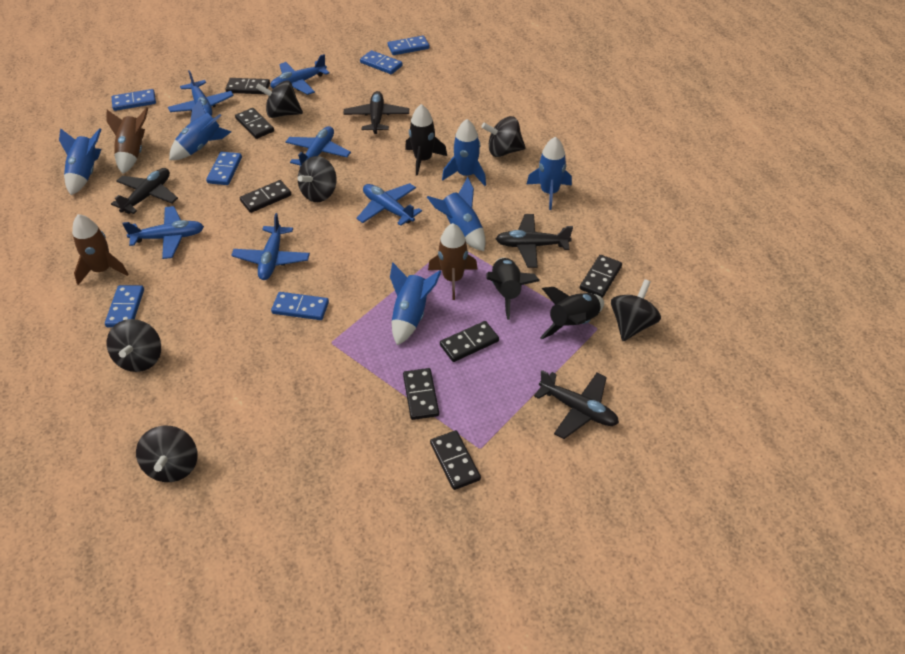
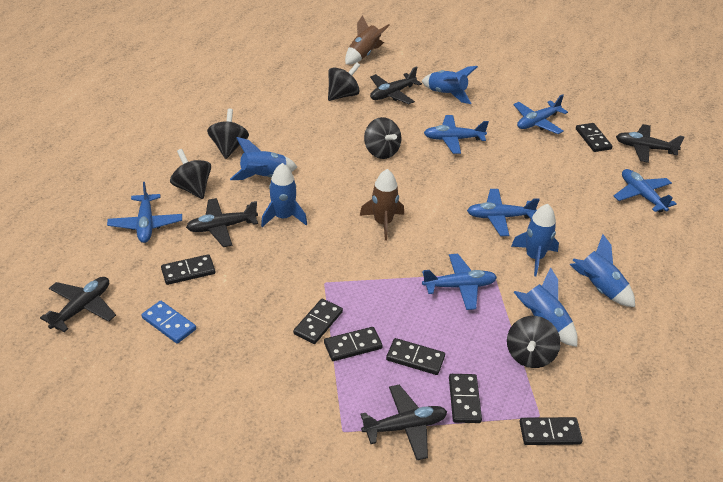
black plane: 4 -> 5
black rocket: 3 -> 0
black spinning top: 6 -> 5
blue domino: 6 -> 1
brown rocket: 3 -> 2

